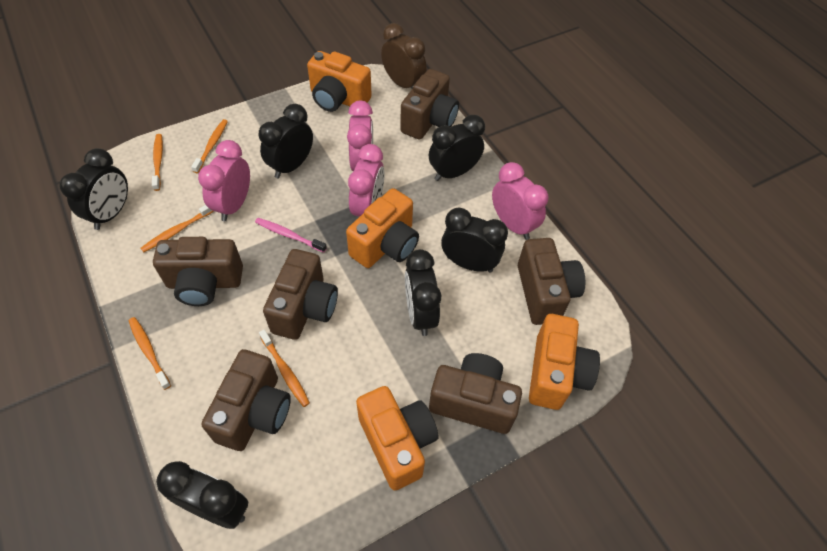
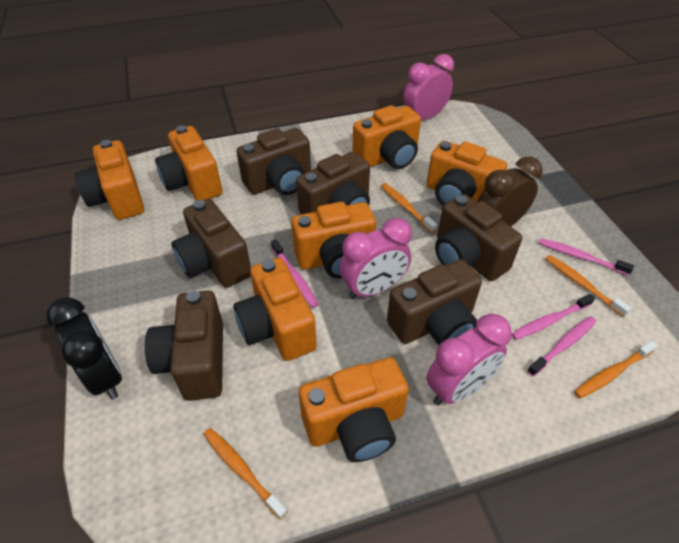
black clock: 6 -> 1
orange camera: 4 -> 7
orange toothbrush: 5 -> 4
pink clock: 4 -> 3
pink toothbrush: 1 -> 4

